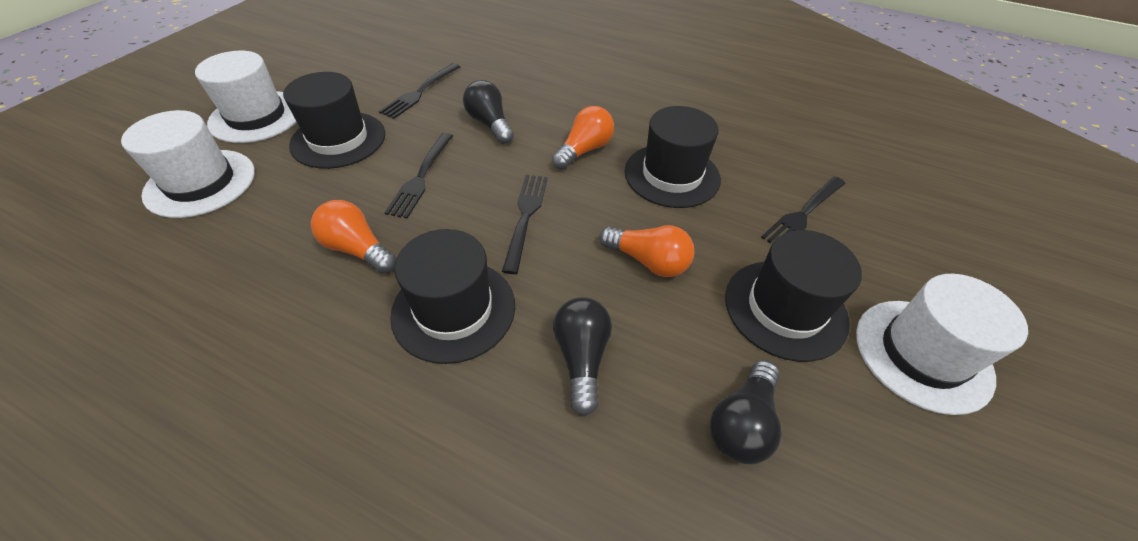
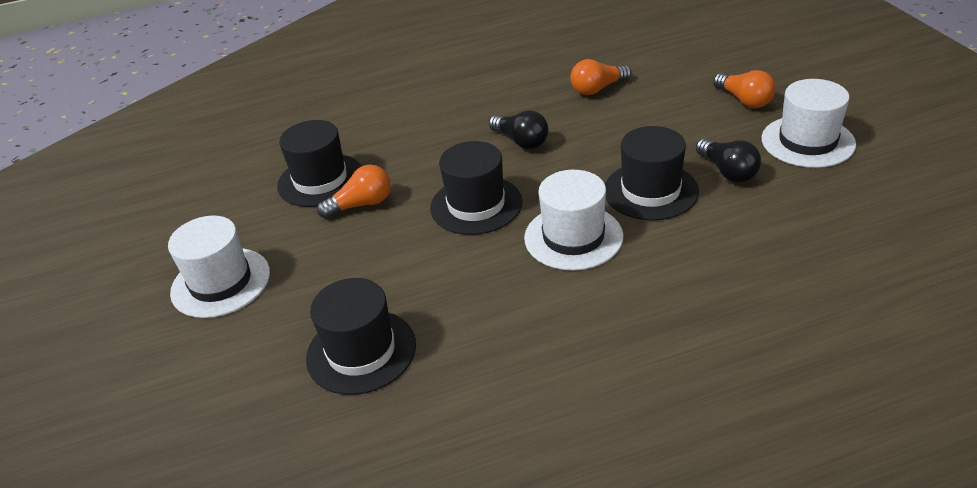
black fork: 4 -> 0
black light bulb: 3 -> 2

